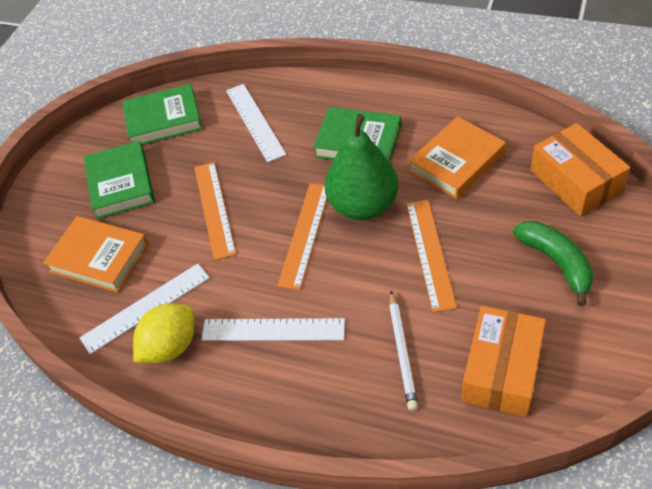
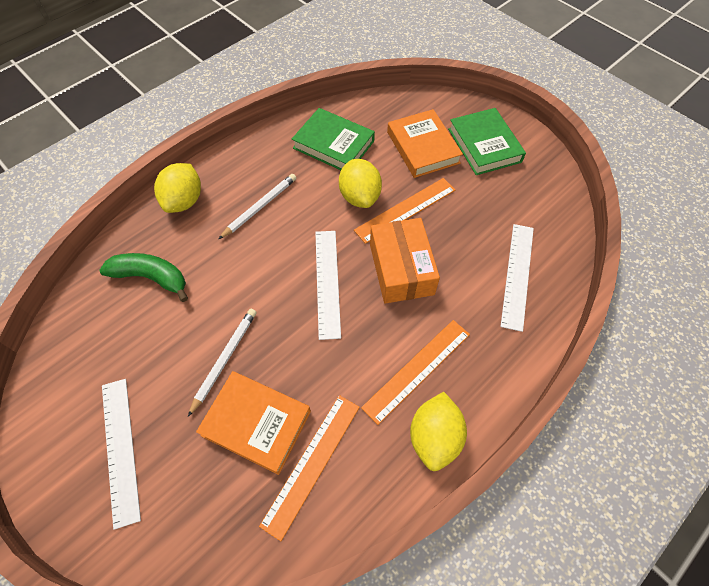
green book: 3 -> 2
green pear: 1 -> 0
orange box: 2 -> 1
white pencil: 1 -> 2
yellow lemon: 1 -> 3

